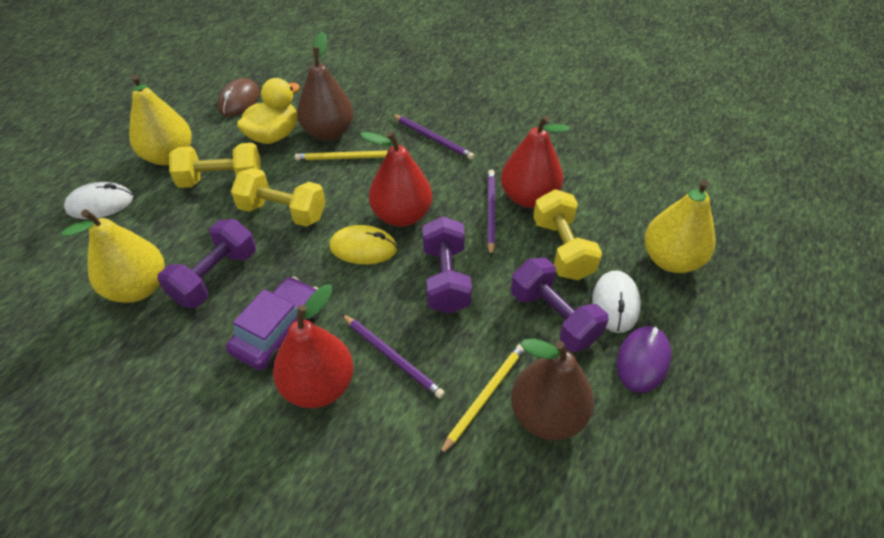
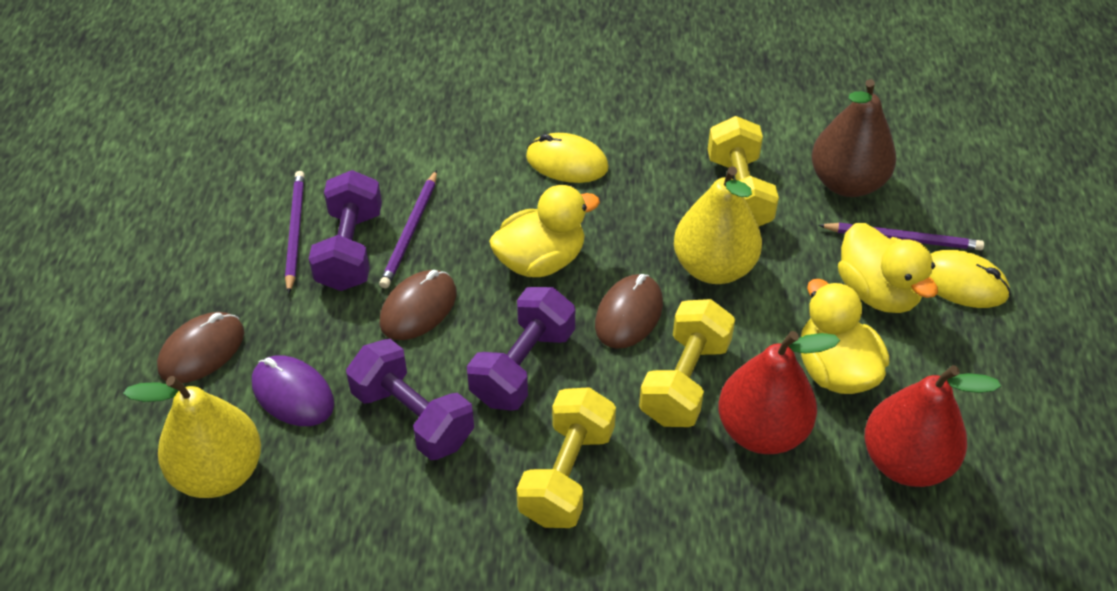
brown mouse: 1 -> 3
brown pear: 2 -> 1
purple car: 1 -> 0
red pear: 3 -> 2
white mouse: 2 -> 0
yellow duck: 1 -> 3
yellow mouse: 1 -> 2
yellow pear: 3 -> 2
yellow pencil: 2 -> 0

